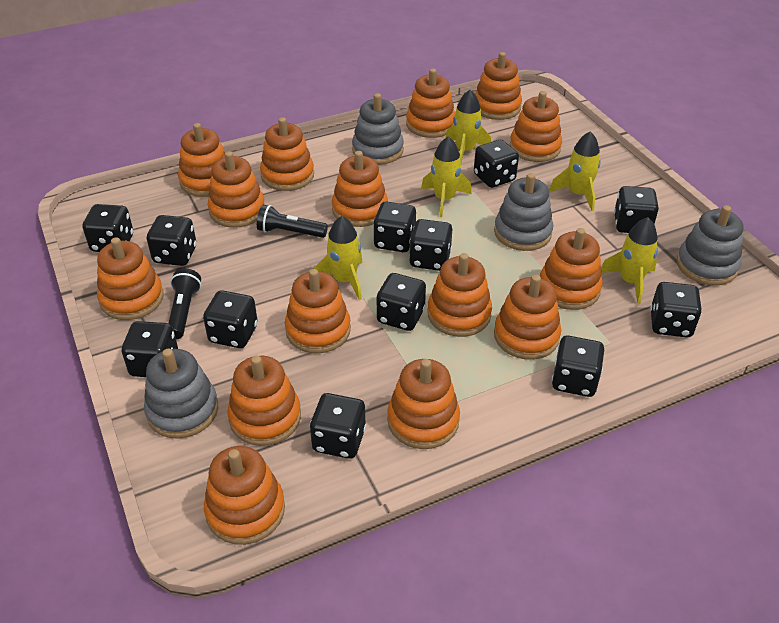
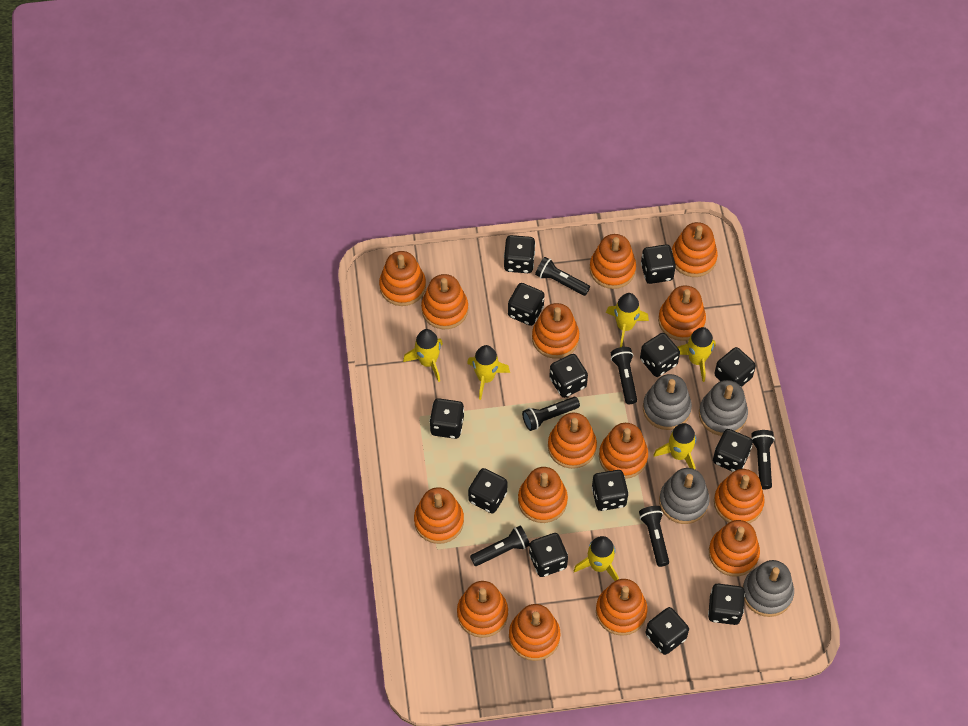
black dice: 12 -> 13
black flashlight: 2 -> 6
yellow rocket: 5 -> 6

